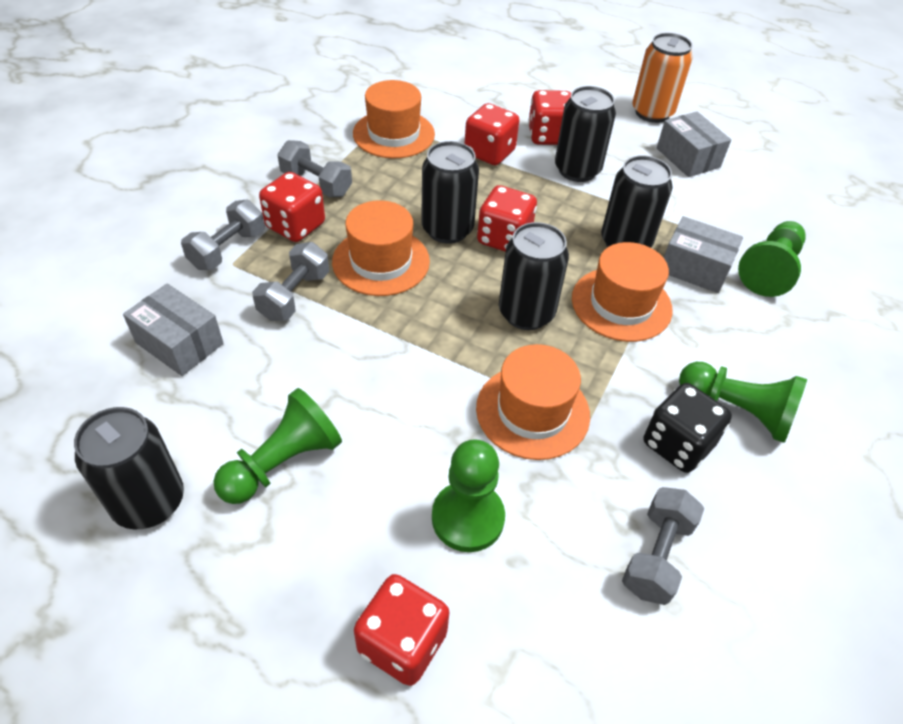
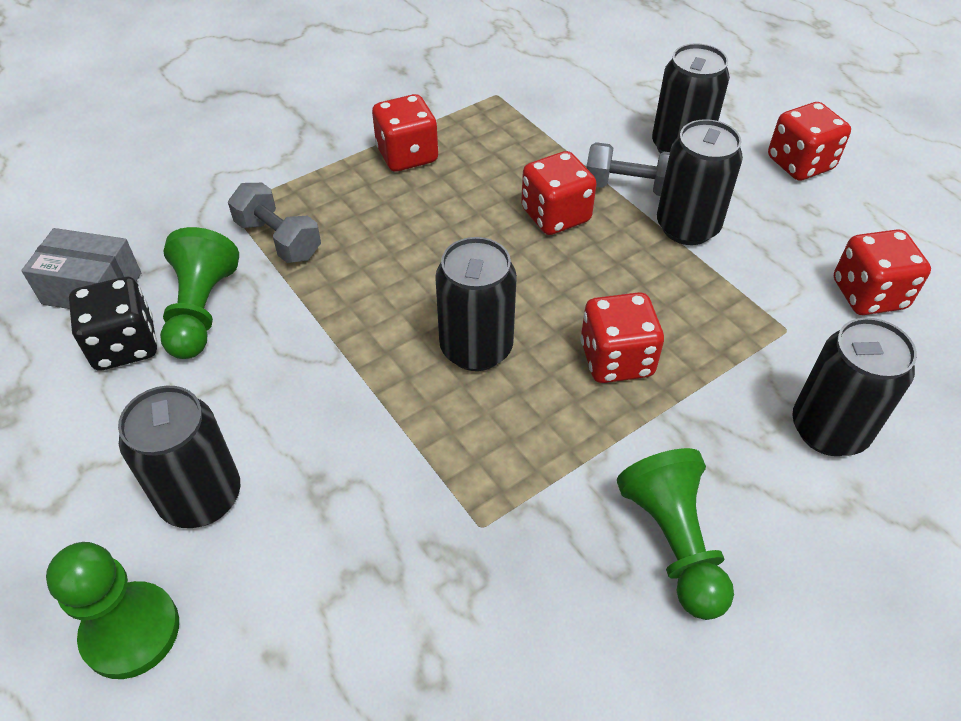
green pawn: 4 -> 3
grey box: 3 -> 1
grey dumbbell: 4 -> 2
orange can: 1 -> 0
orange hat: 4 -> 0

